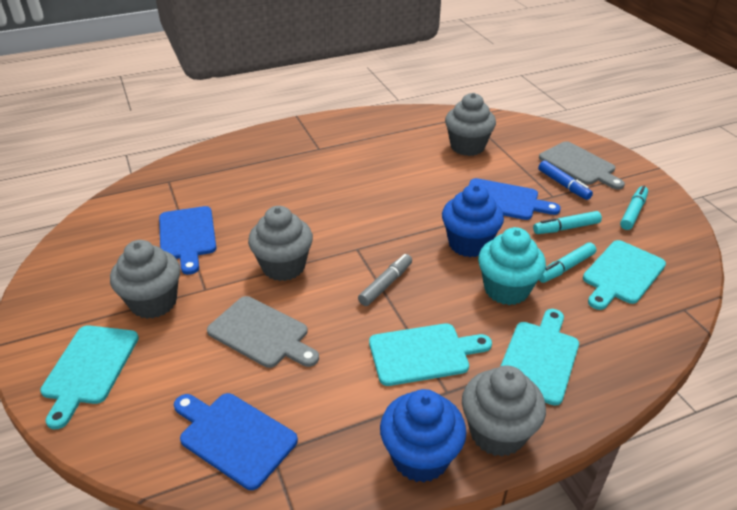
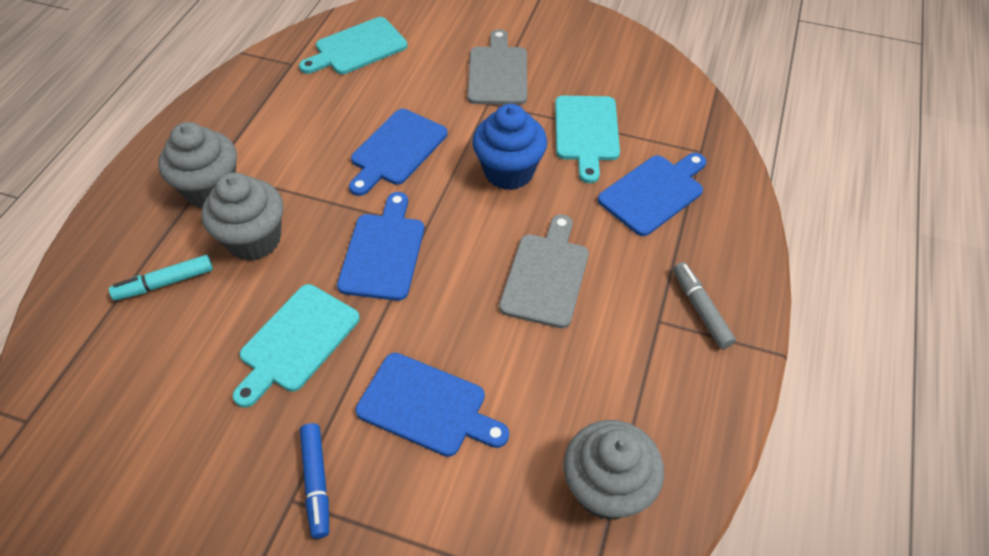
blue cupcake: 2 -> 1
blue cutting board: 3 -> 4
grey cupcake: 4 -> 3
turquoise cupcake: 1 -> 0
turquoise cutting board: 4 -> 3
turquoise marker: 3 -> 1

